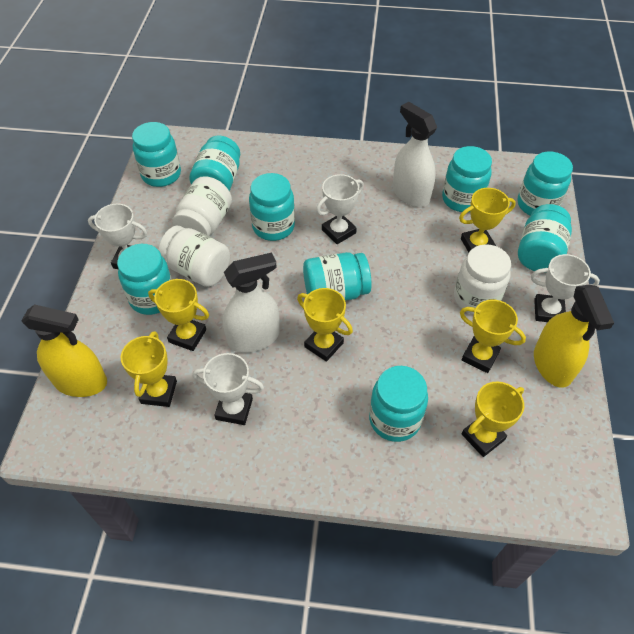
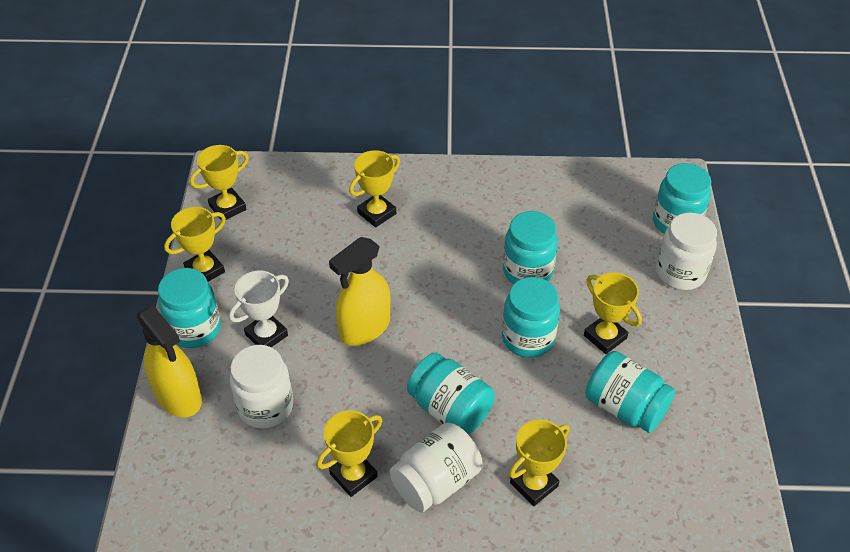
turquoise jar: 9 -> 6
white spray bottle: 2 -> 0
white trophy: 4 -> 1

